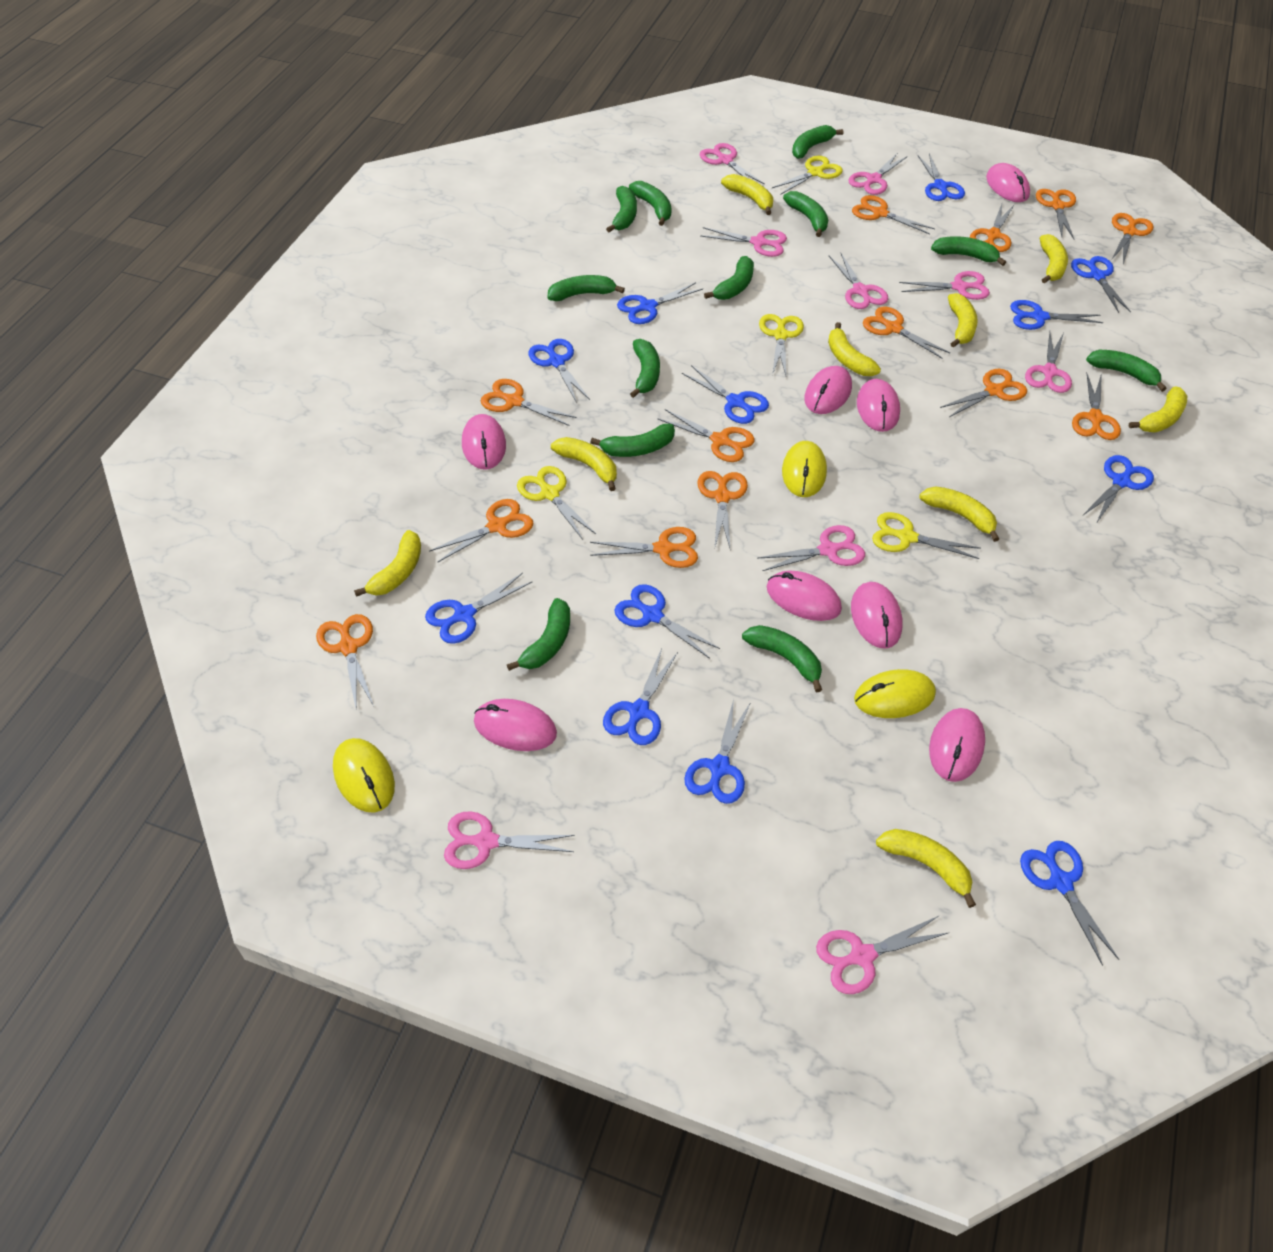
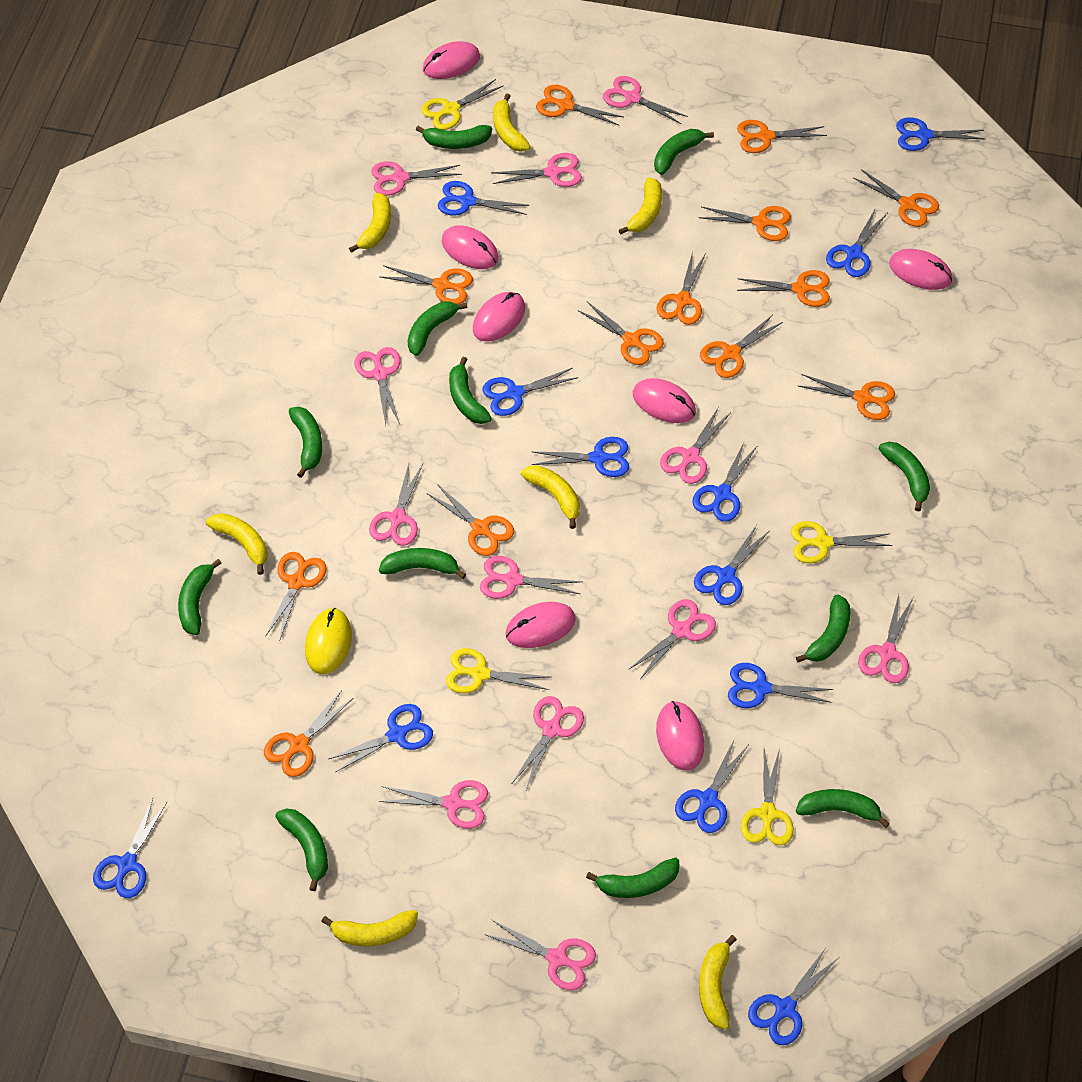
pink mouse: 8 -> 7
pink scissors: 9 -> 12
yellow banana: 9 -> 7
yellow mouse: 3 -> 1

